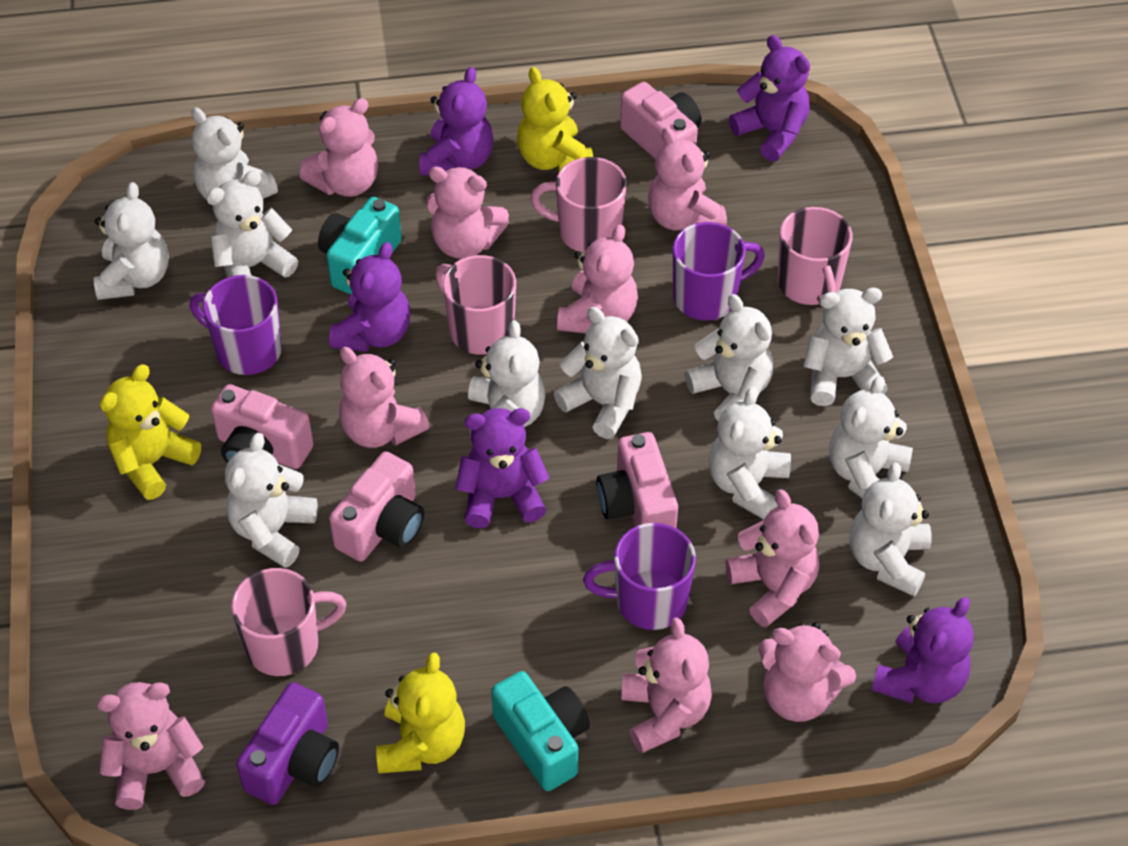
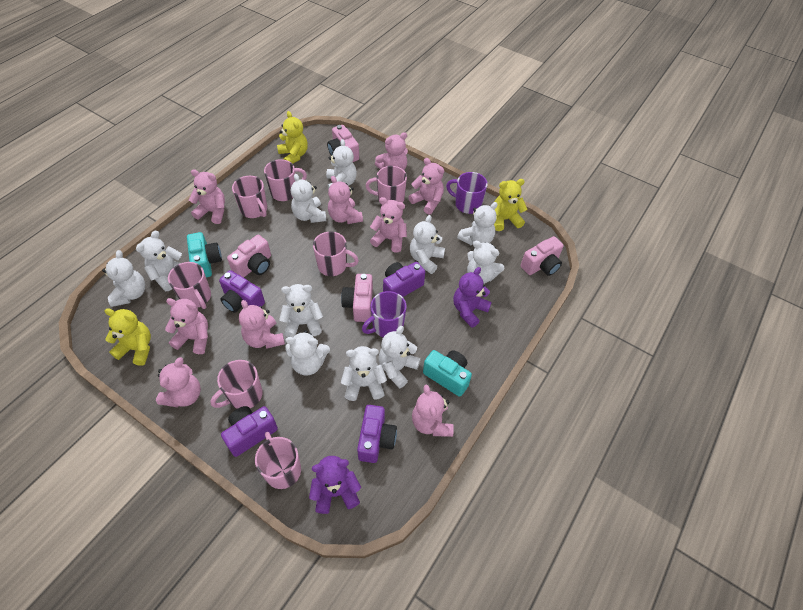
pink mug: 4 -> 7
purple camera: 1 -> 4
purple mug: 3 -> 2
purple teddy bear: 5 -> 2

